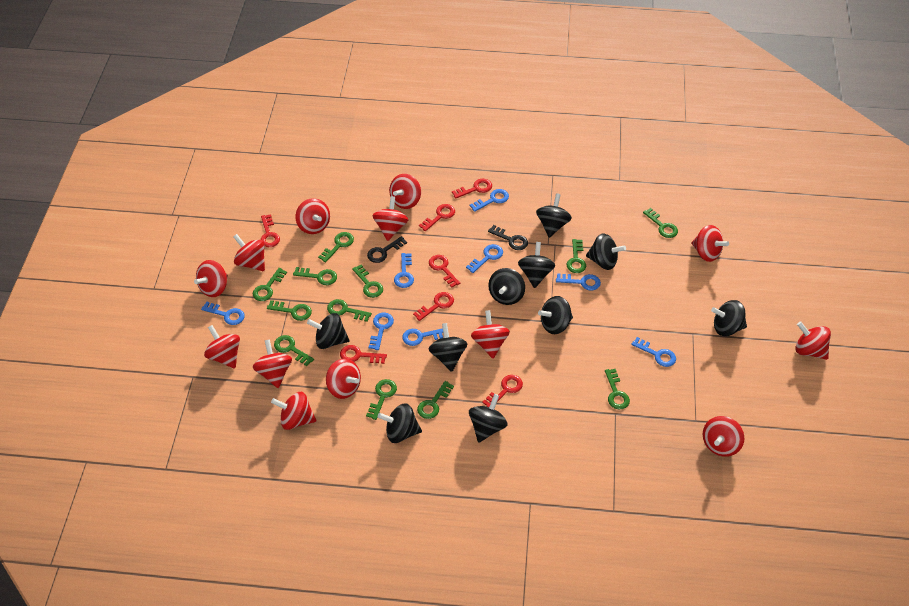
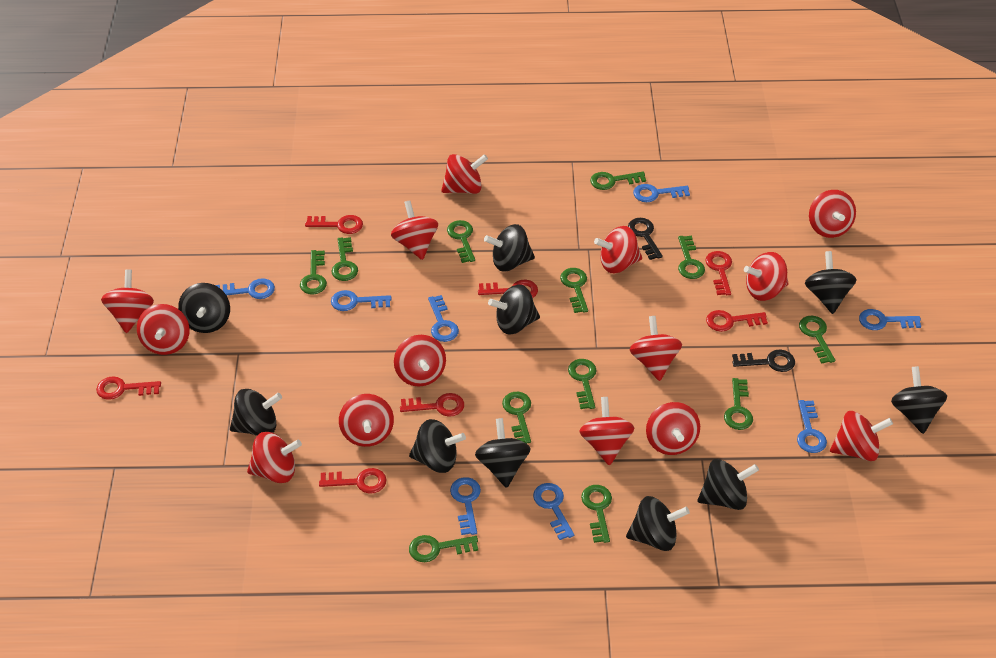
red spinning top: 13 -> 14

